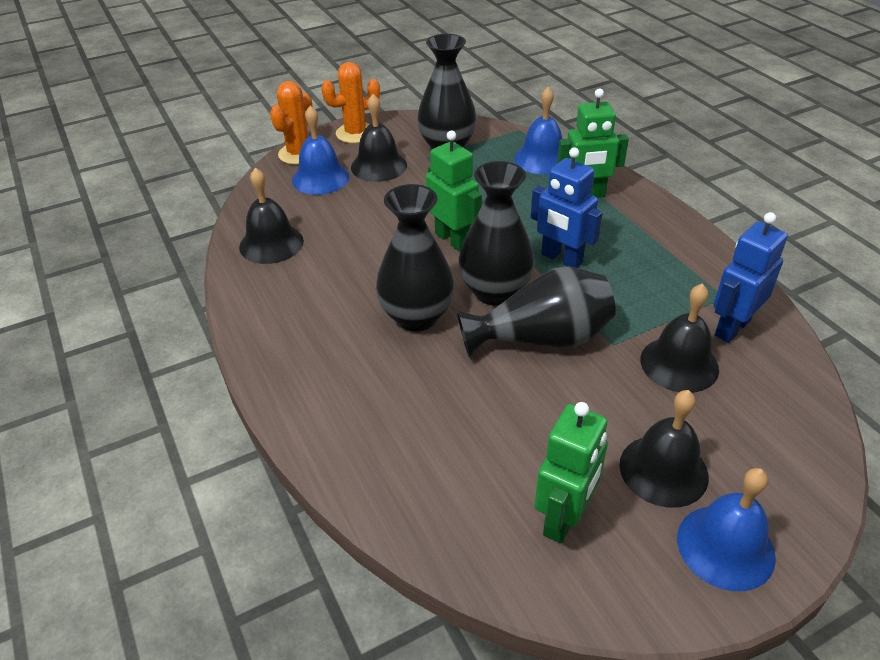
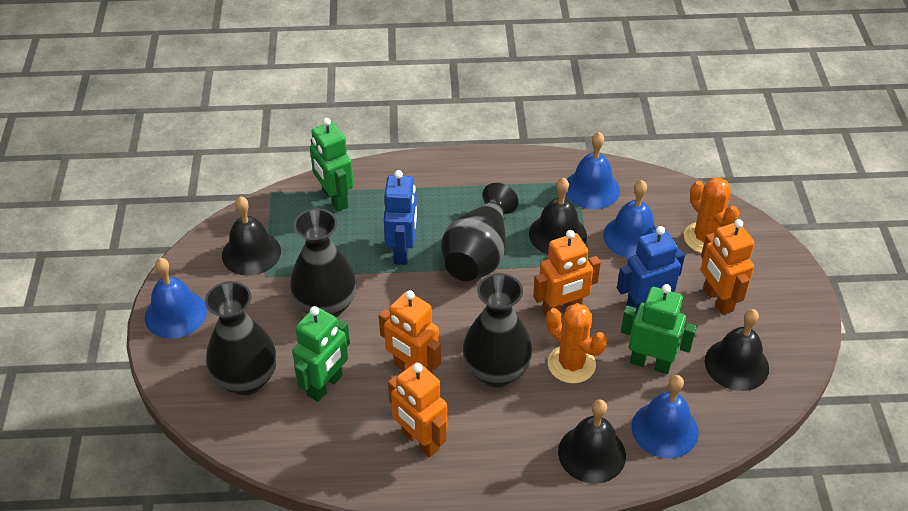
blue bell: 3 -> 4
orange robot: 0 -> 4

